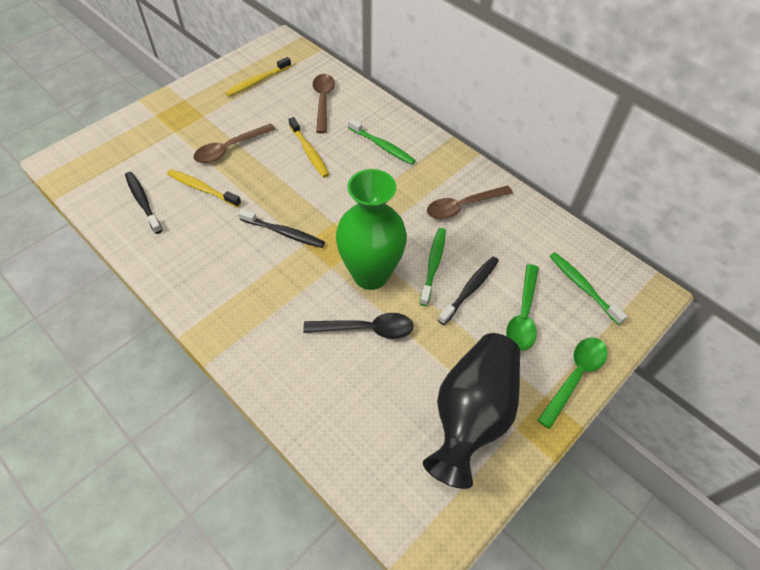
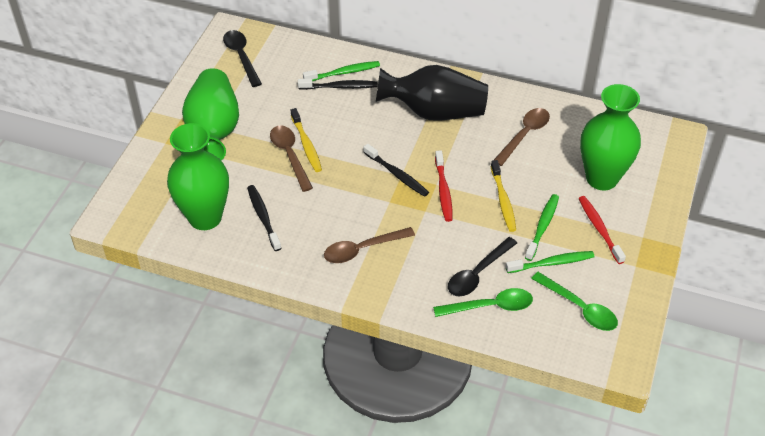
black spoon: 1 -> 2
green vase: 1 -> 3
red toothbrush: 0 -> 2
yellow toothbrush: 3 -> 2

